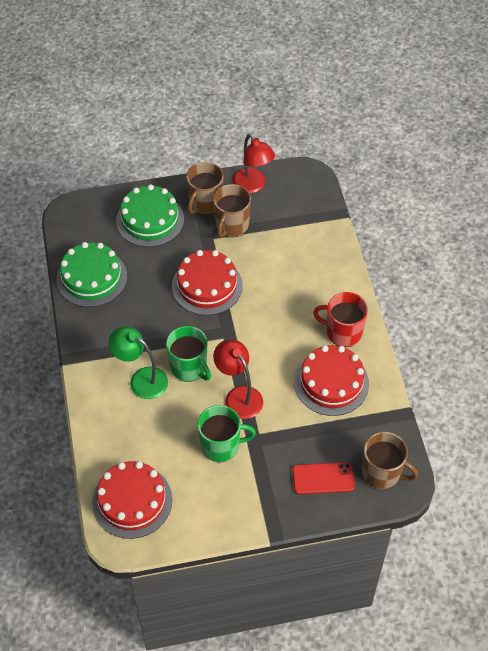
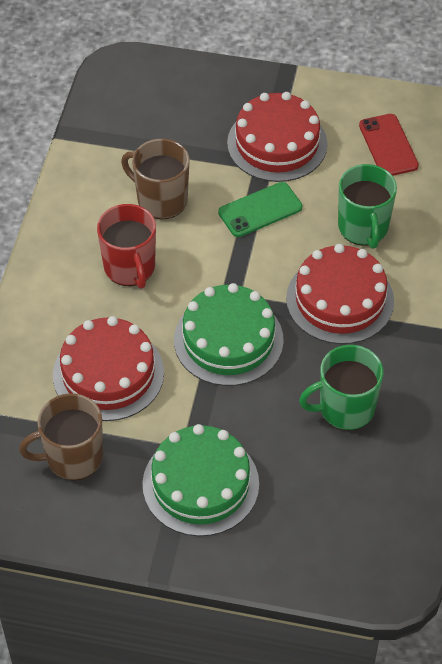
brown mug: 3 -> 2
green lamp: 1 -> 0
green phone: 0 -> 1
red lamp: 2 -> 0

